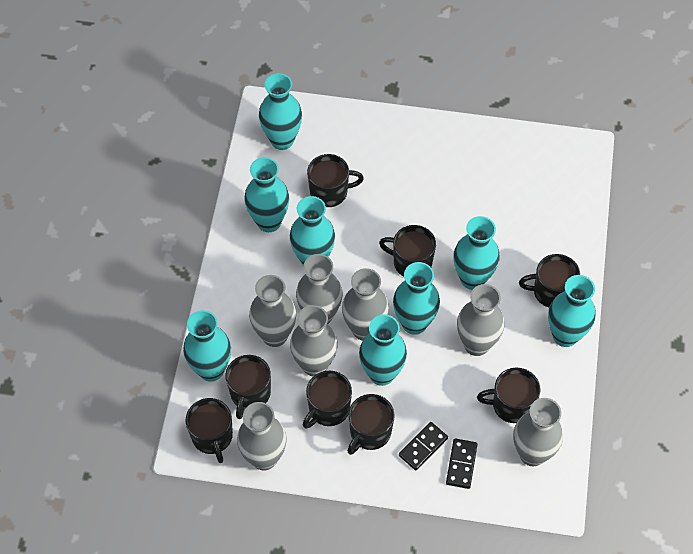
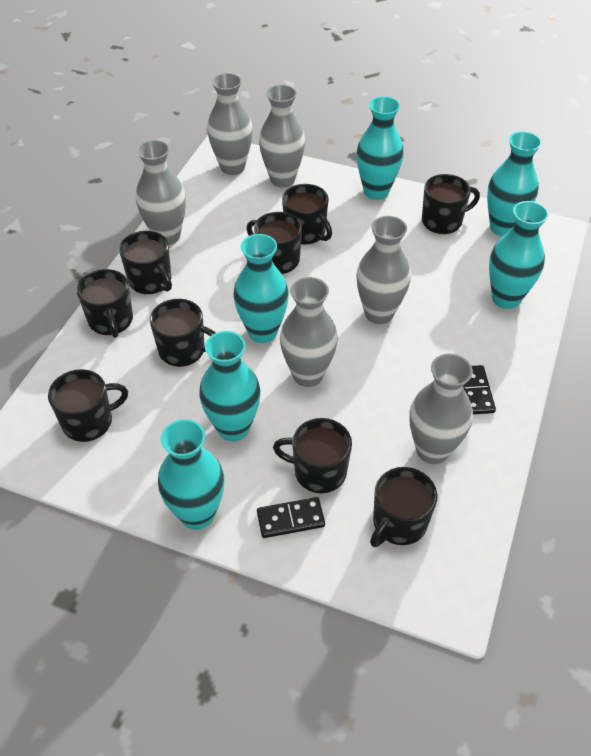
black mug: 8 -> 9
grey vase: 7 -> 6
turquoise vase: 8 -> 6

